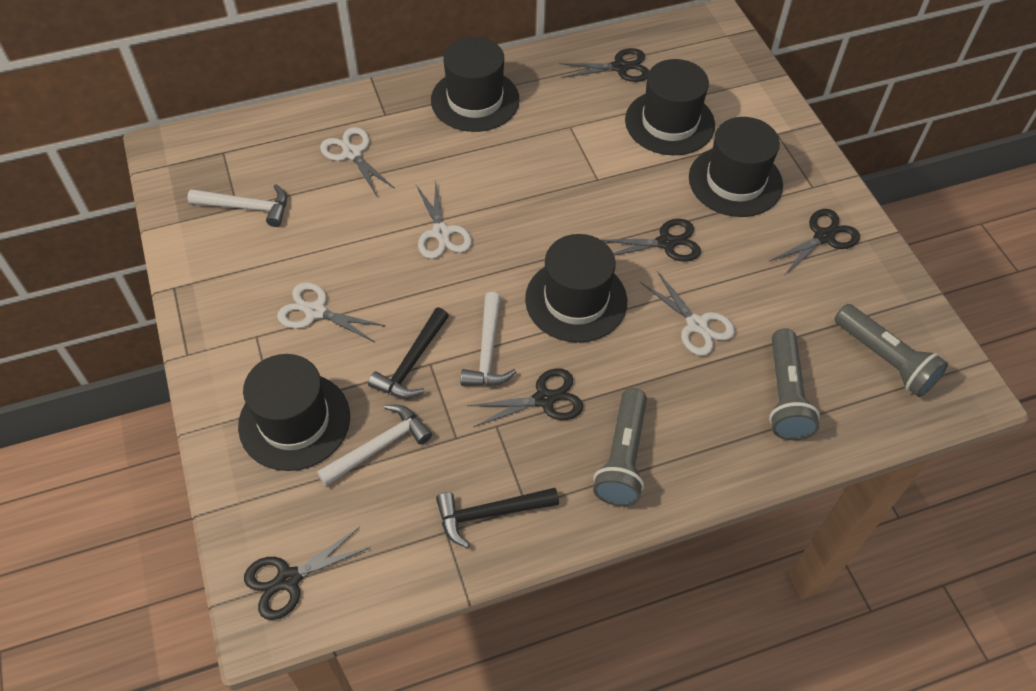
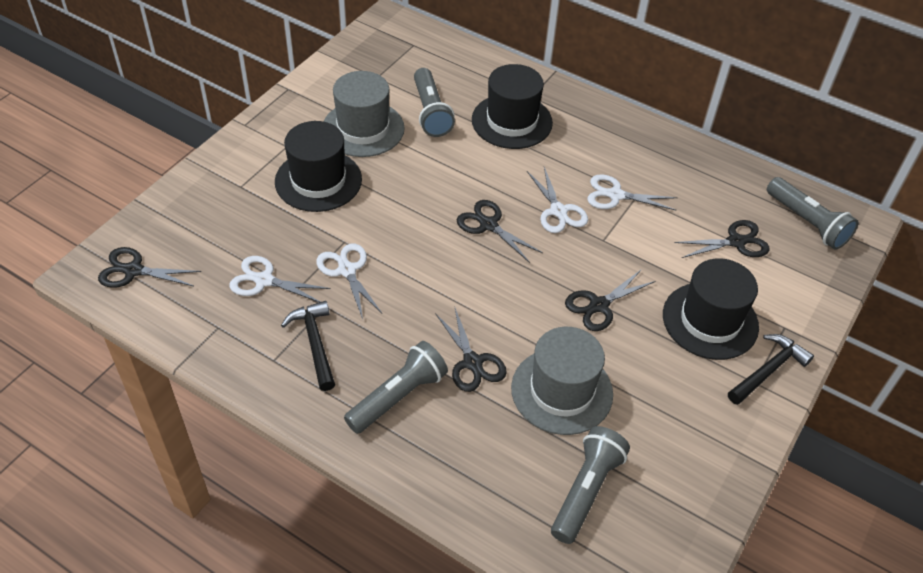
black hat: 5 -> 3
grey flashlight: 3 -> 4
grey hat: 0 -> 2
white hammer: 3 -> 0

